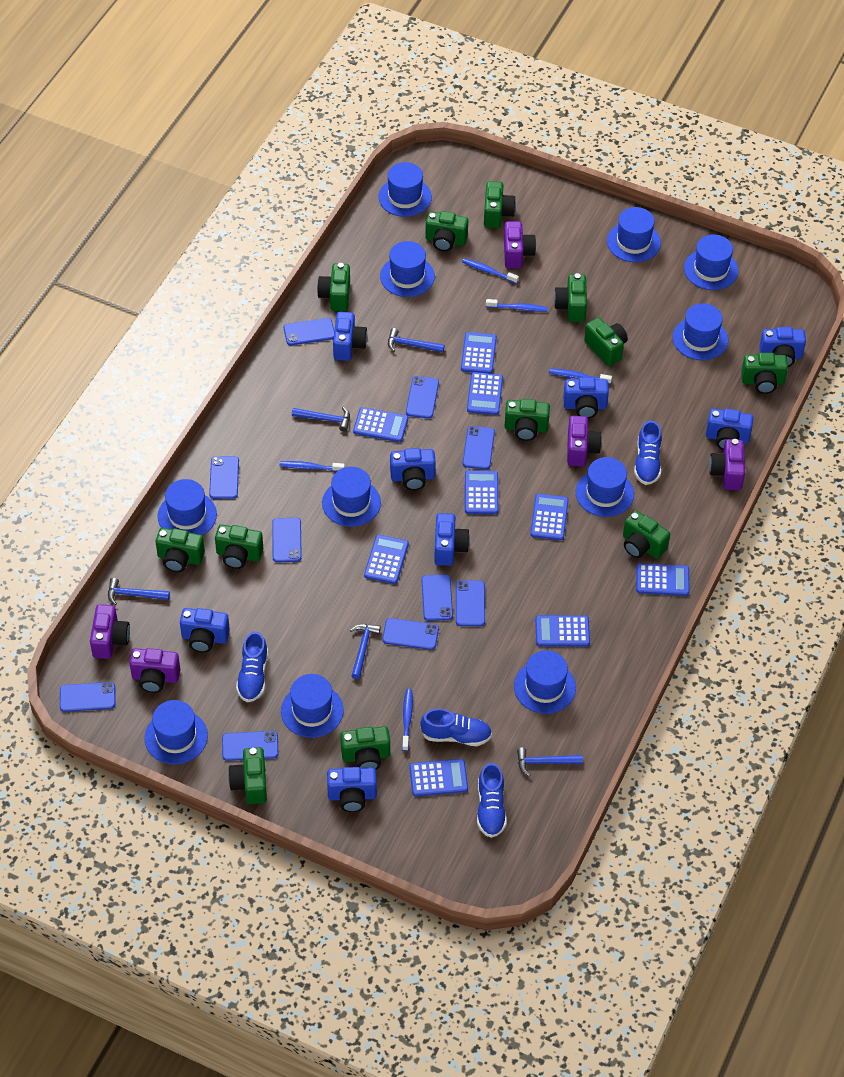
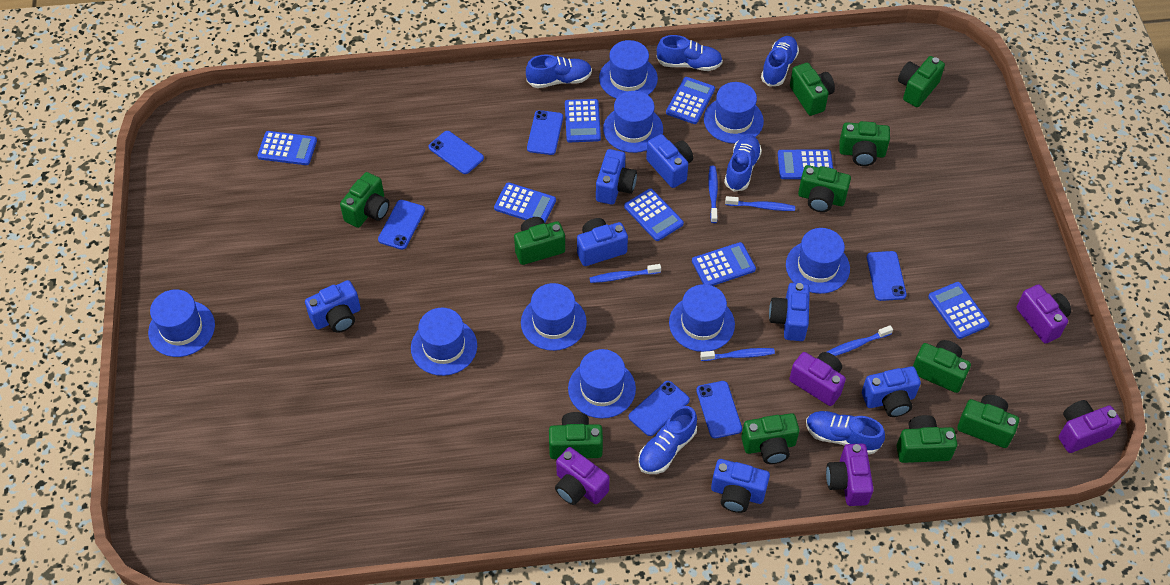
blue calculator: 9 -> 8
blue camera: 8 -> 7
blue hammer: 5 -> 0
blue hat: 11 -> 9
blue phone: 10 -> 6
blue shoe: 4 -> 6
green camera: 12 -> 11

